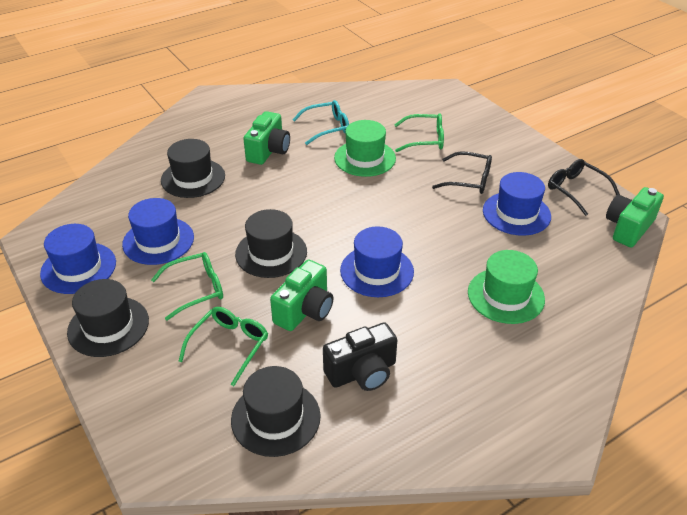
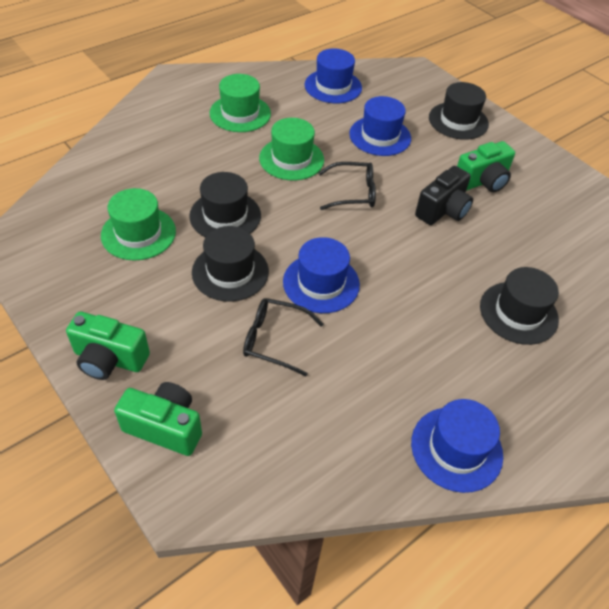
green glasses: 3 -> 0
green hat: 2 -> 3
turquoise glasses: 1 -> 0

